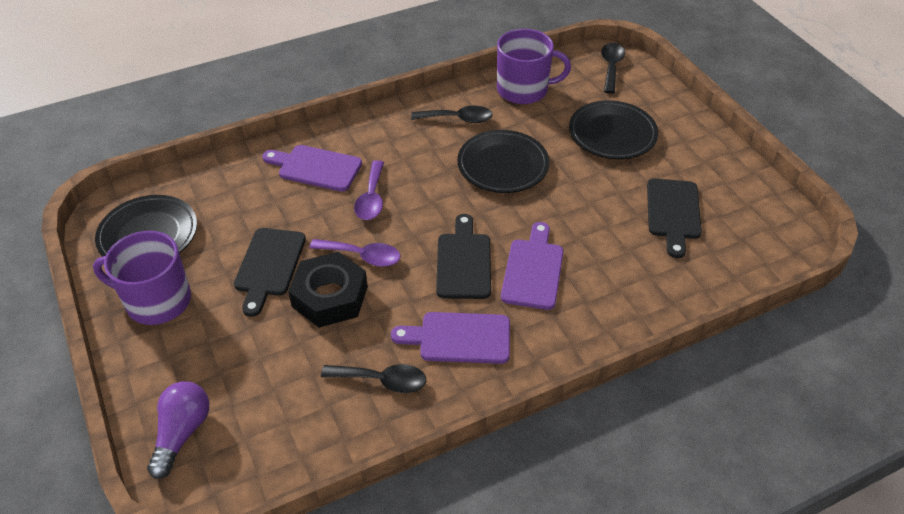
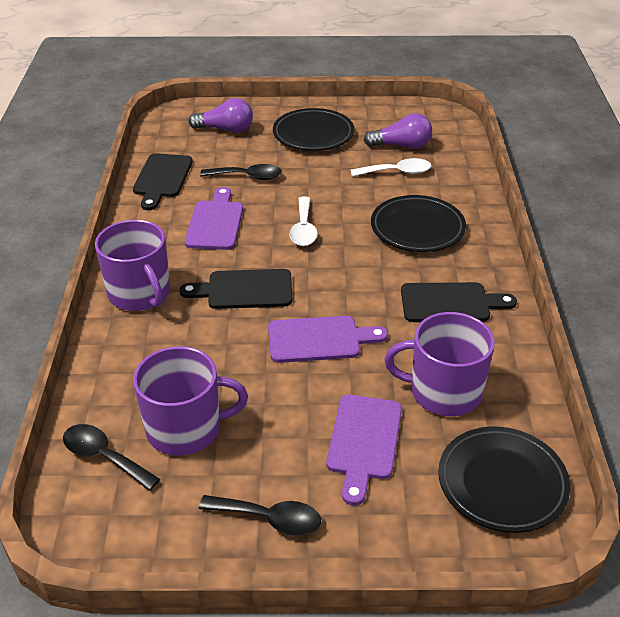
black nut: 1 -> 0
purple light bulb: 1 -> 2
purple mug: 2 -> 3
purple spoon: 2 -> 0
white spoon: 0 -> 2

